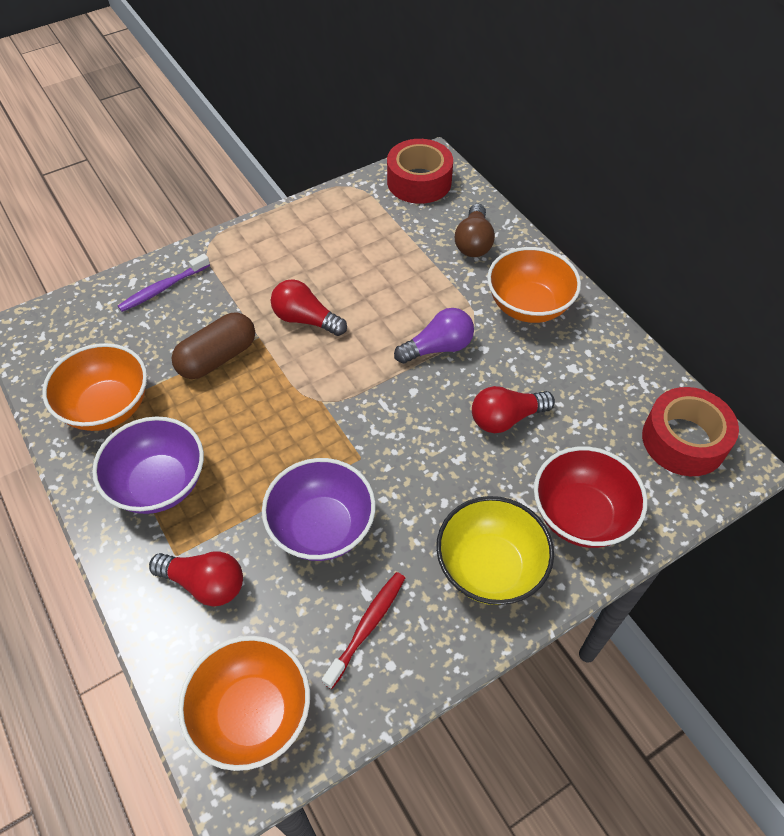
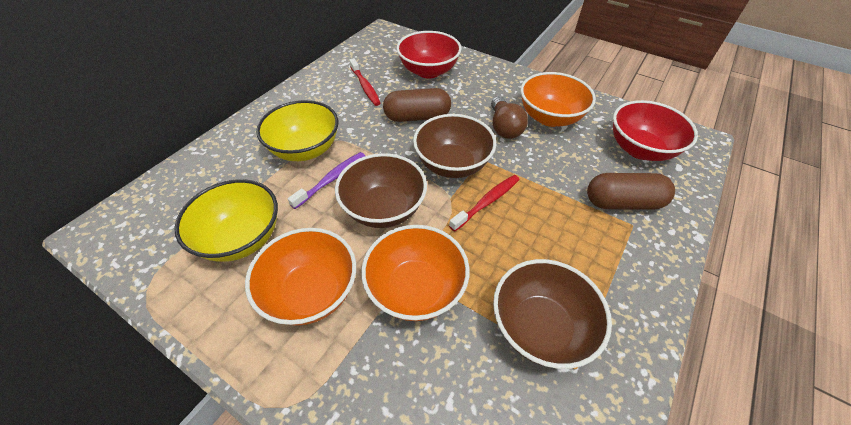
brown bowl: 0 -> 3
brown capsule: 1 -> 2
purple bowl: 2 -> 0
purple light bulb: 1 -> 0
red bowl: 1 -> 2
red light bulb: 3 -> 0
red tape: 2 -> 0
red toothbrush: 1 -> 2
yellow bowl: 1 -> 2

